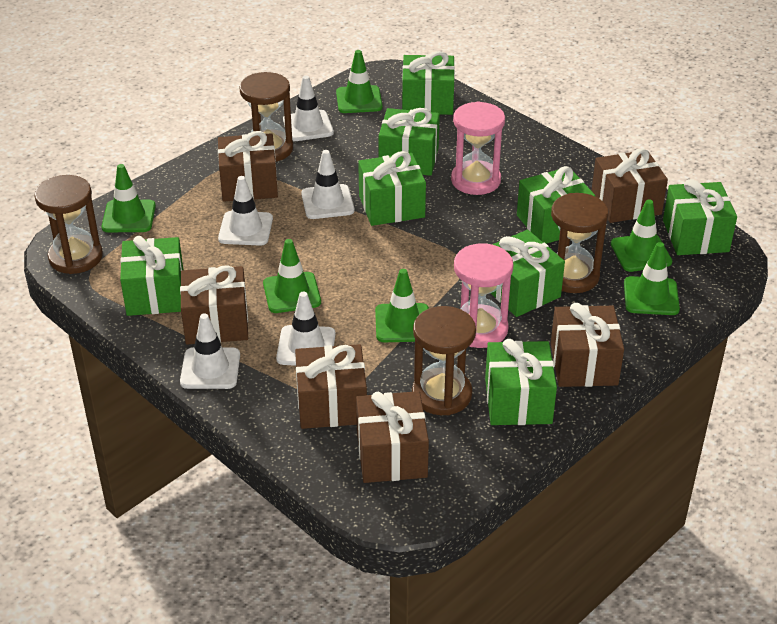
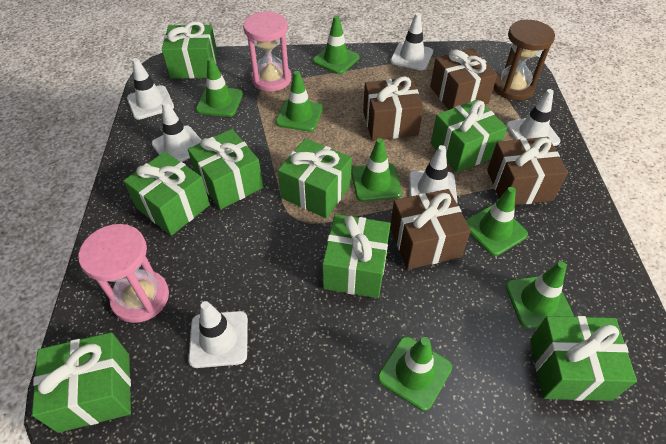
brown gift: 6 -> 4
brown hourglass: 4 -> 1
green traffic cone: 6 -> 7
white traffic cone: 5 -> 6

